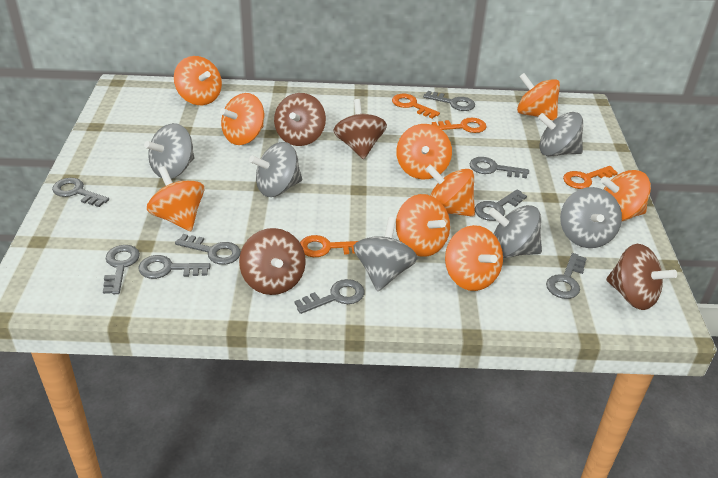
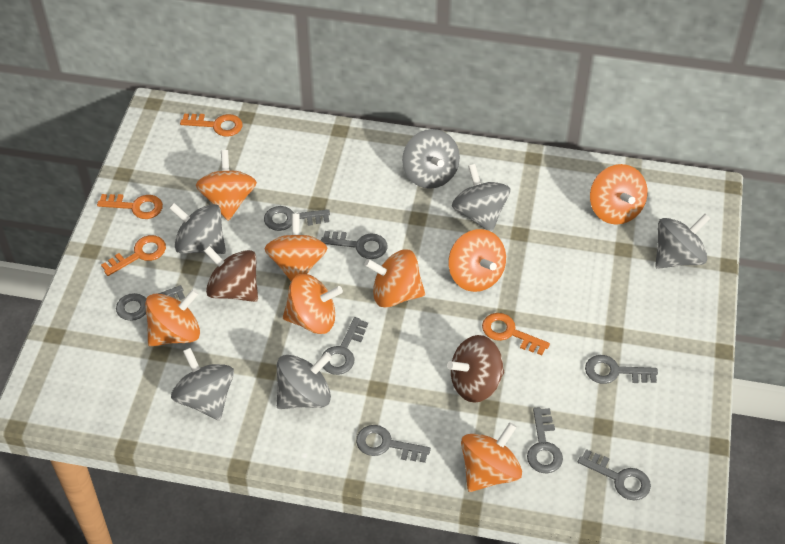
brown spinning top: 4 -> 2
grey key: 9 -> 8
orange spinning top: 9 -> 8

